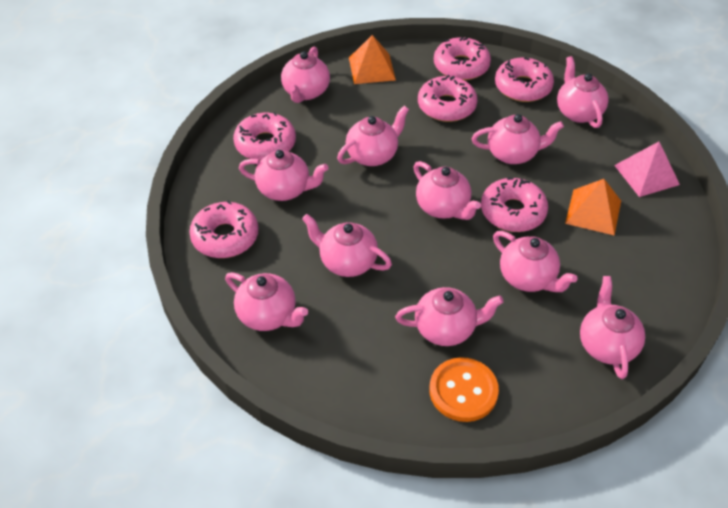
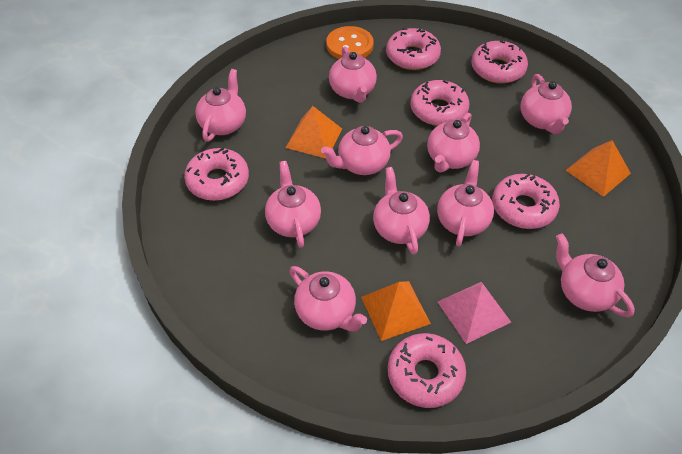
orange pyramid: 2 -> 3
pink teapot: 11 -> 10

